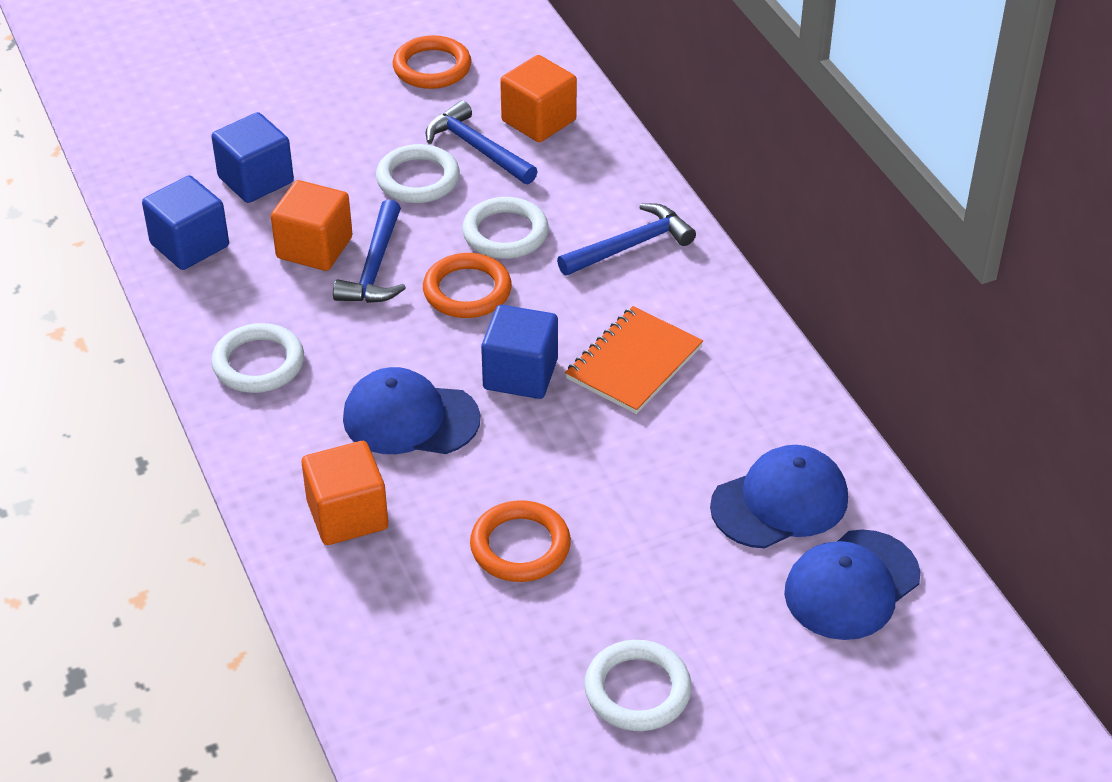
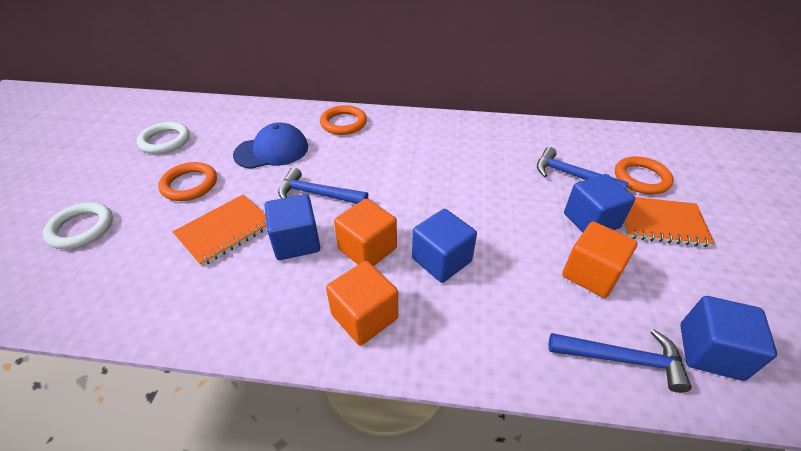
blue cap: 3 -> 1
blue cube: 3 -> 4
orange notebook: 1 -> 2
white ring: 4 -> 2

